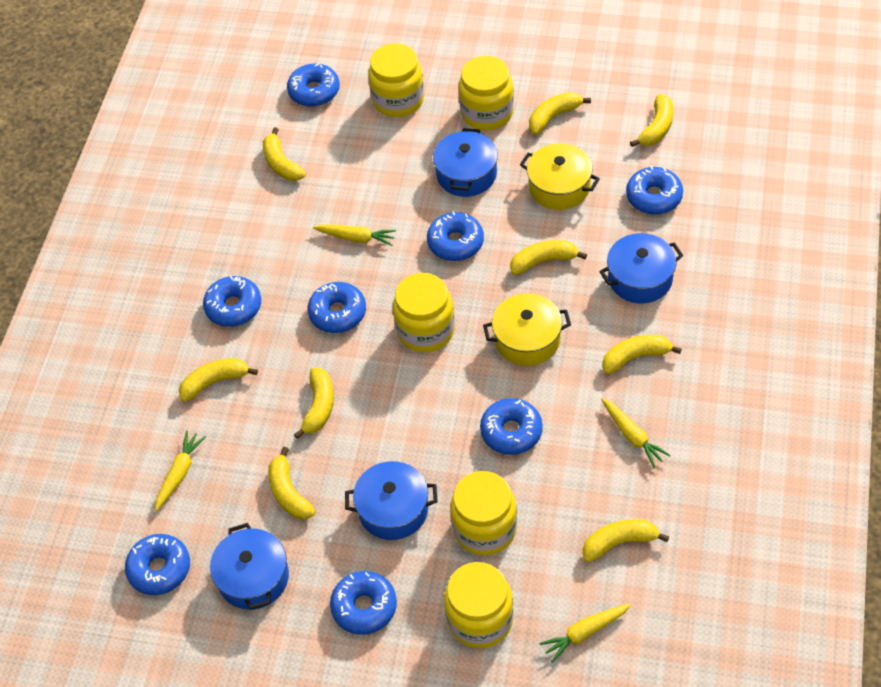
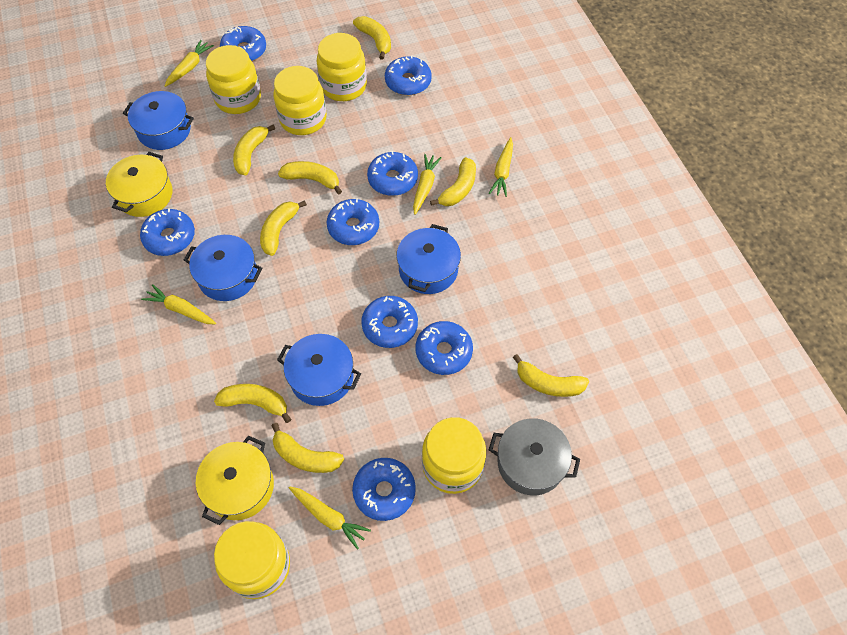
grey pot: 0 -> 1
yellow banana: 9 -> 8
yellow carrot: 4 -> 5

